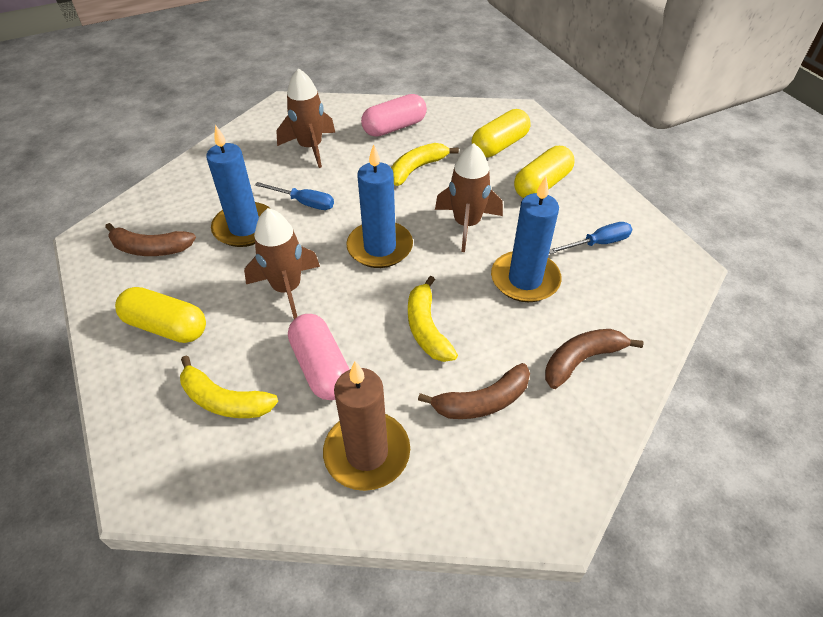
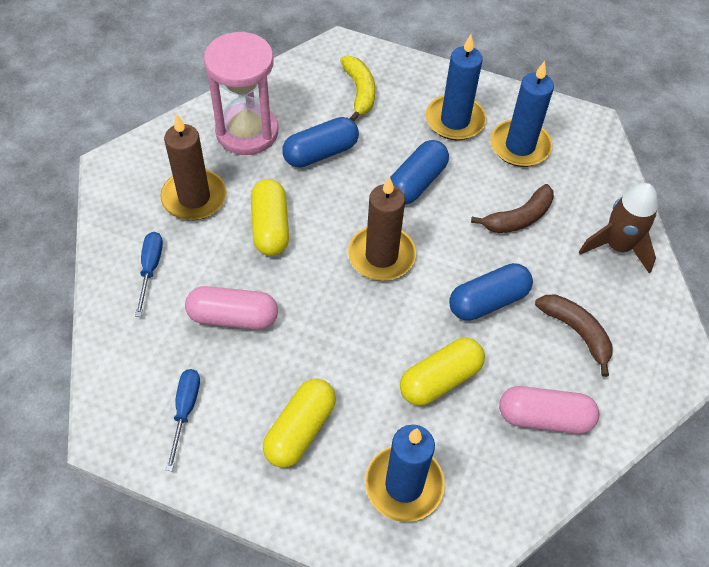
blue capsule: 0 -> 3
brown banana: 3 -> 2
brown candle: 1 -> 2
brown rocket: 3 -> 1
pink hourglass: 0 -> 1
yellow banana: 3 -> 1

